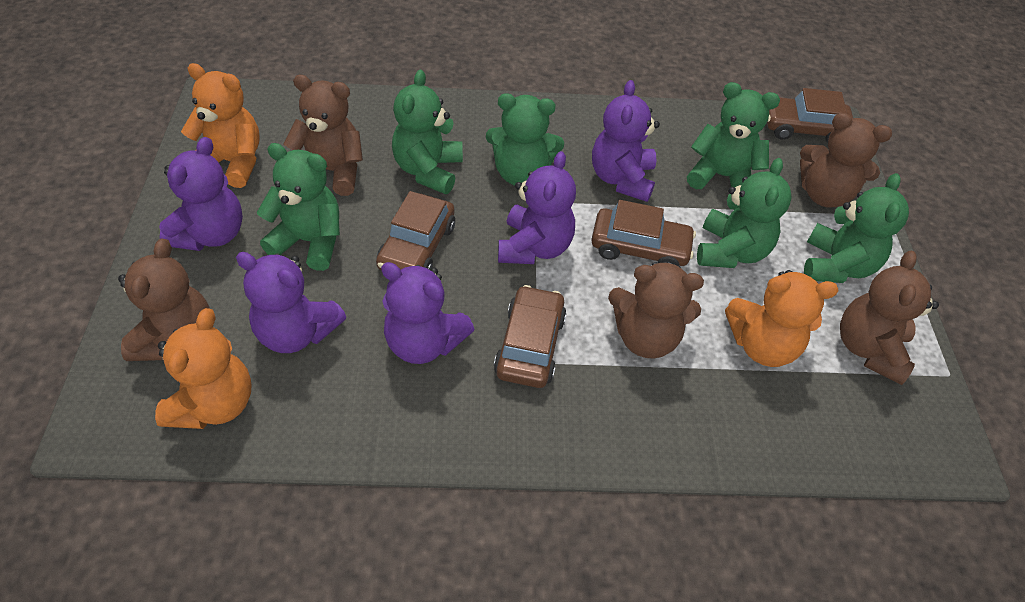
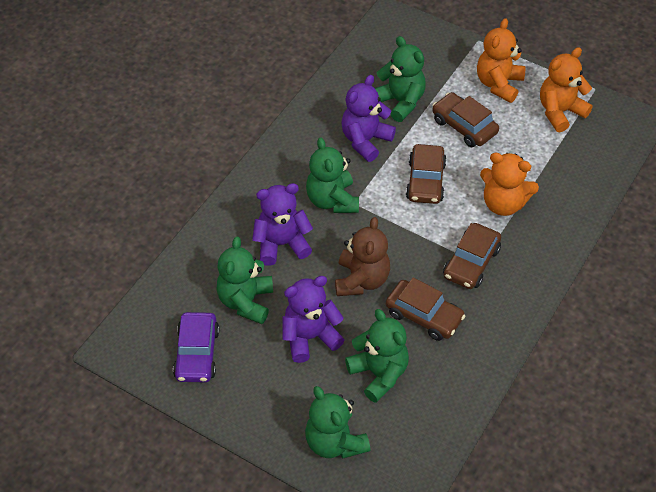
brown teddy bear: 5 -> 1
green teddy bear: 6 -> 5
purple car: 0 -> 1
purple teddy bear: 5 -> 3

